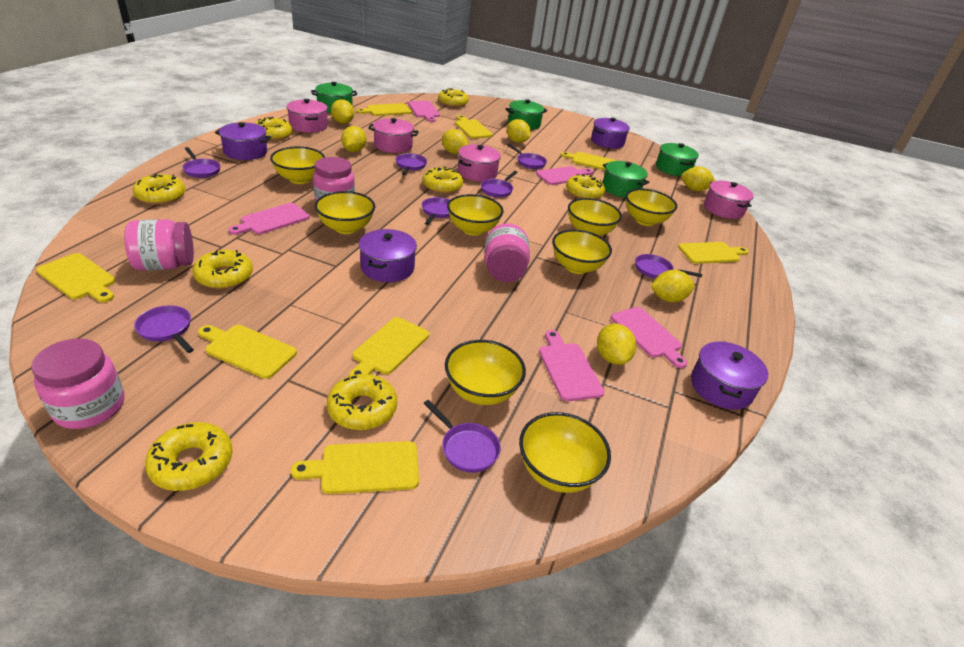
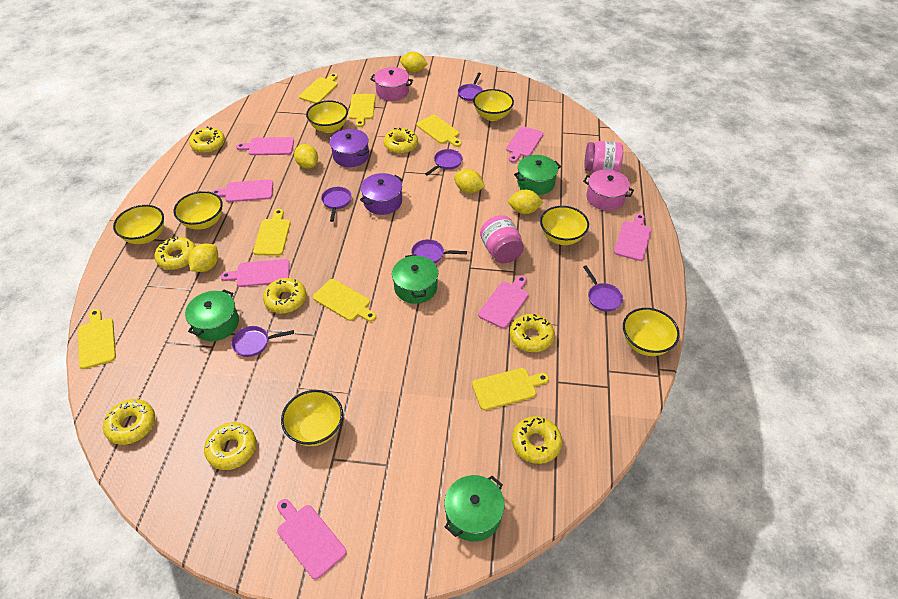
pink cutting board: 5 -> 7
pink jar: 4 -> 2
pink pot: 4 -> 2
purple pan: 8 -> 6
purple pot: 4 -> 2
yellow bowl: 8 -> 7
yellow cutting board: 8 -> 7
yellow lemon: 7 -> 5

